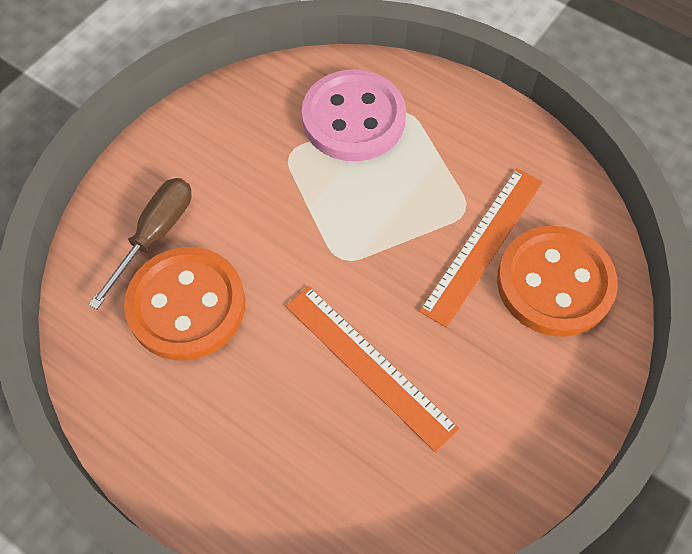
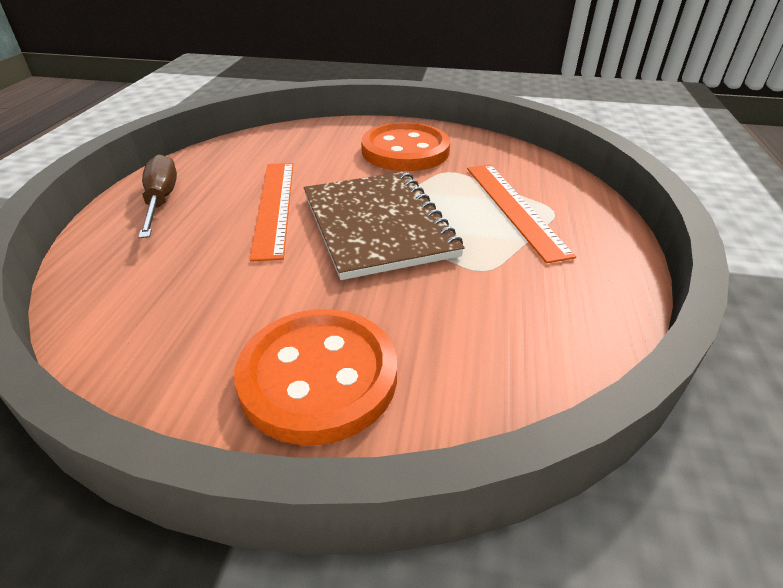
brown notebook: 0 -> 1
pink button: 1 -> 0

